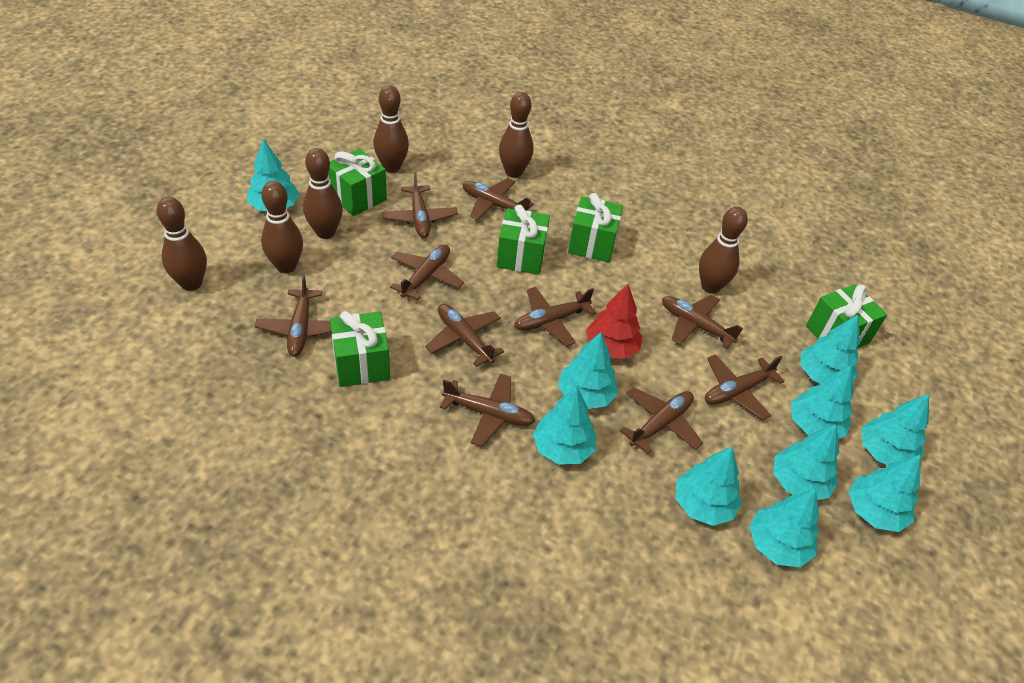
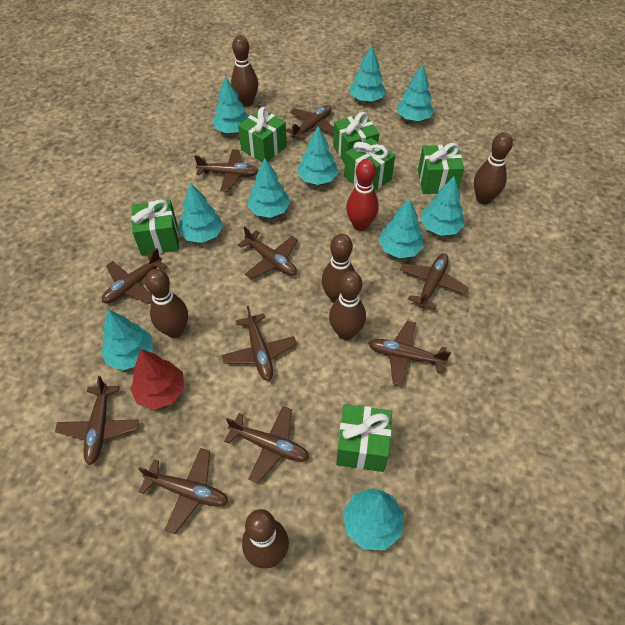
green gift: 5 -> 6
red bowling pin: 0 -> 1

